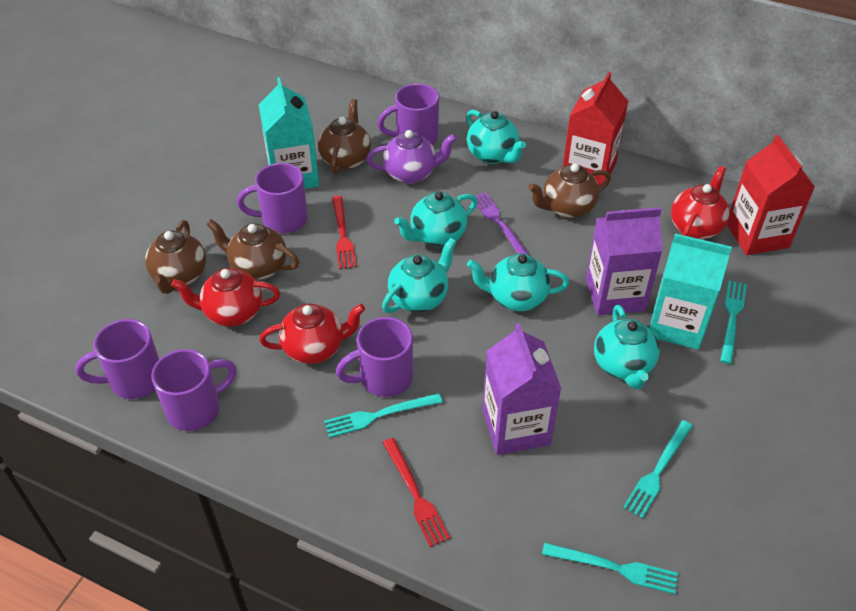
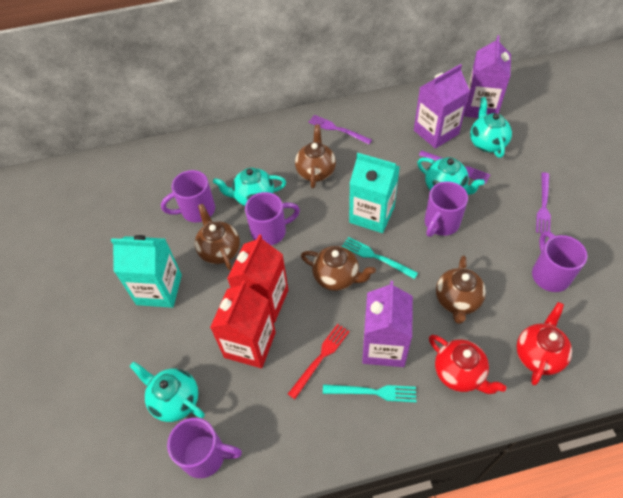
purple carton: 2 -> 3
purple fork: 1 -> 3
purple teapot: 1 -> 0
red fork: 2 -> 1
red teapot: 3 -> 2
turquoise fork: 4 -> 2
turquoise teapot: 5 -> 4

